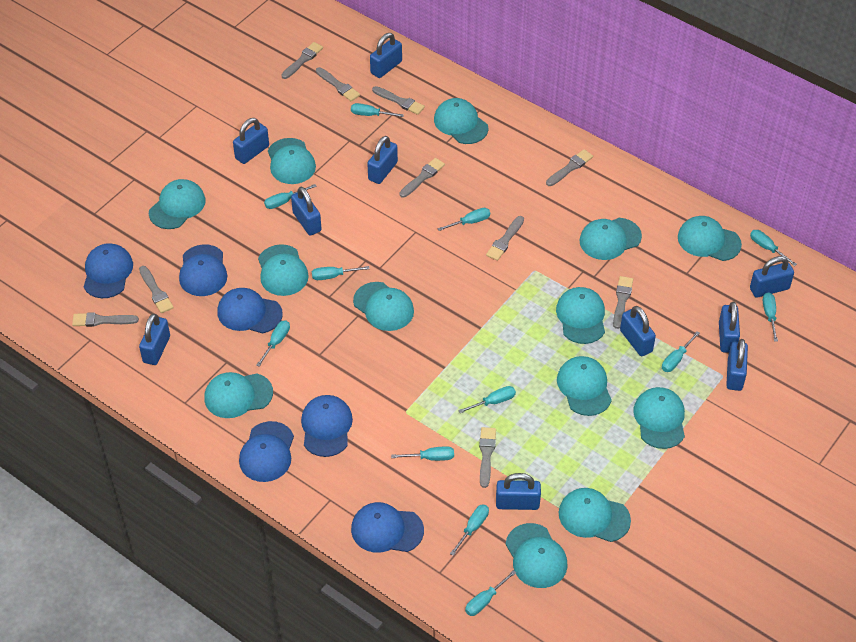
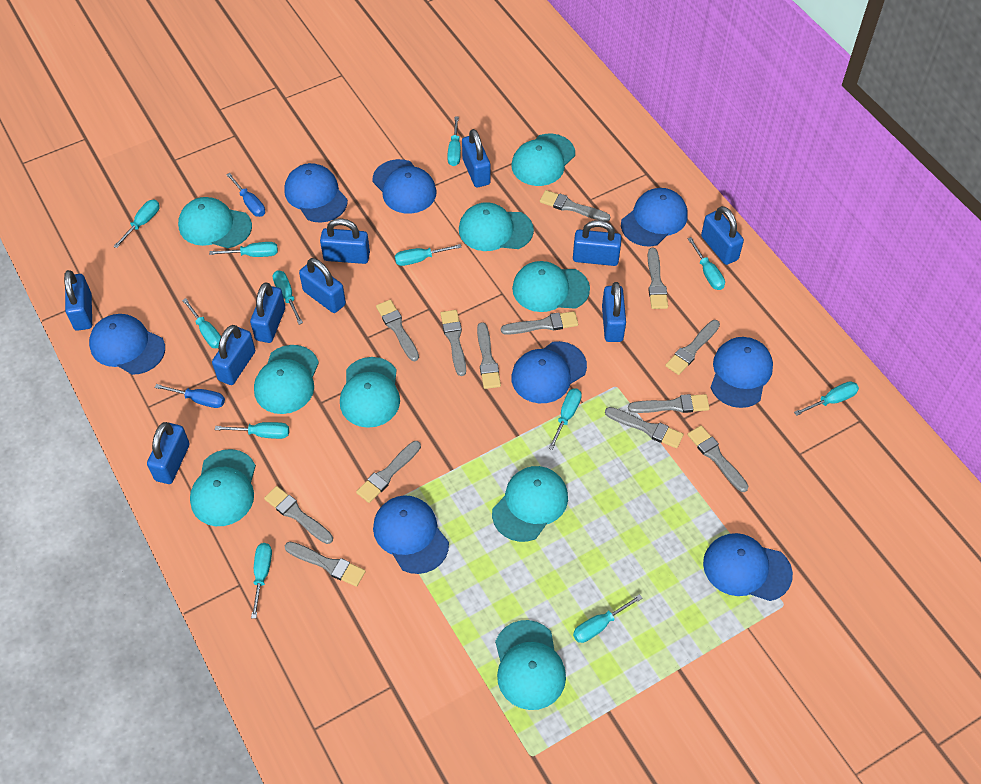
blue cap: 6 -> 8
blue screwdriver: 0 -> 2
grey brush: 10 -> 13
turquoise cap: 13 -> 9

